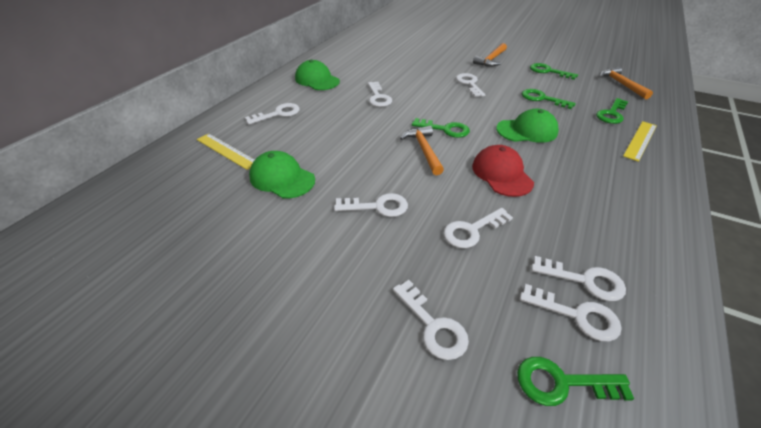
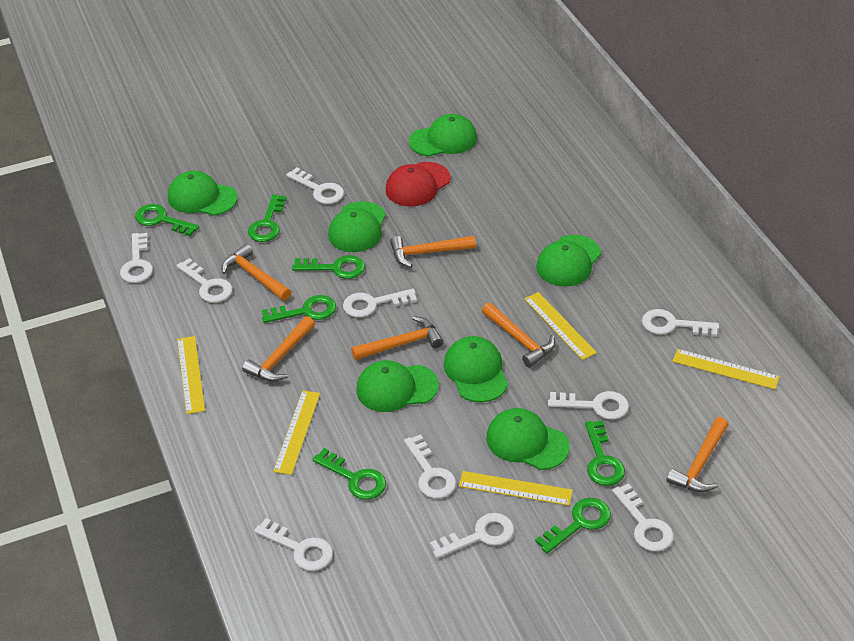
green cap: 3 -> 7
green key: 5 -> 7
orange hammer: 3 -> 6
white key: 8 -> 10
yellow ruler: 2 -> 5

